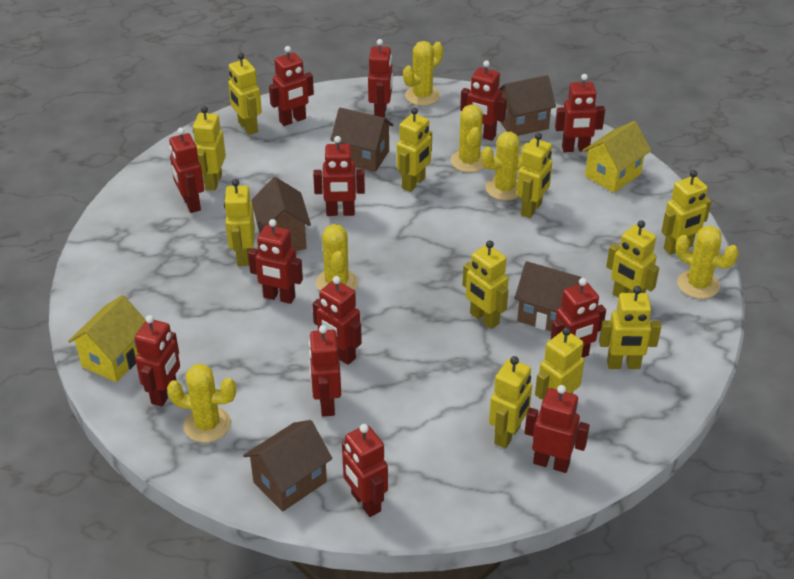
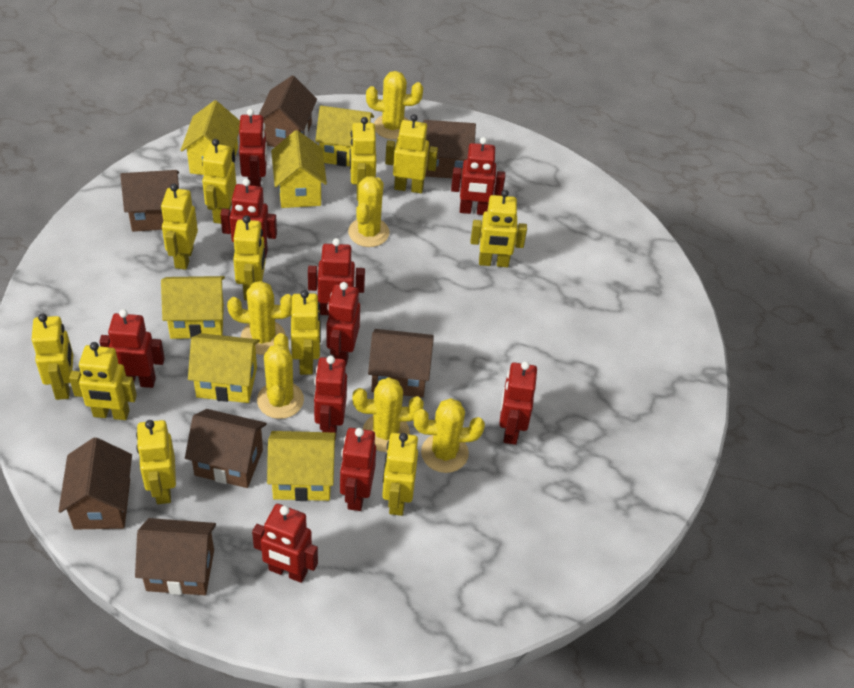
brown house: 5 -> 7
red robot: 13 -> 10
yellow house: 2 -> 6

